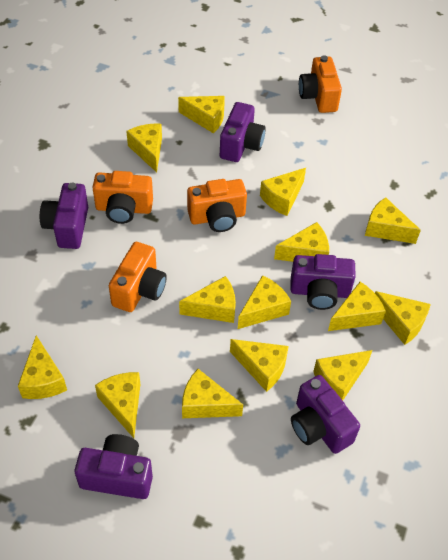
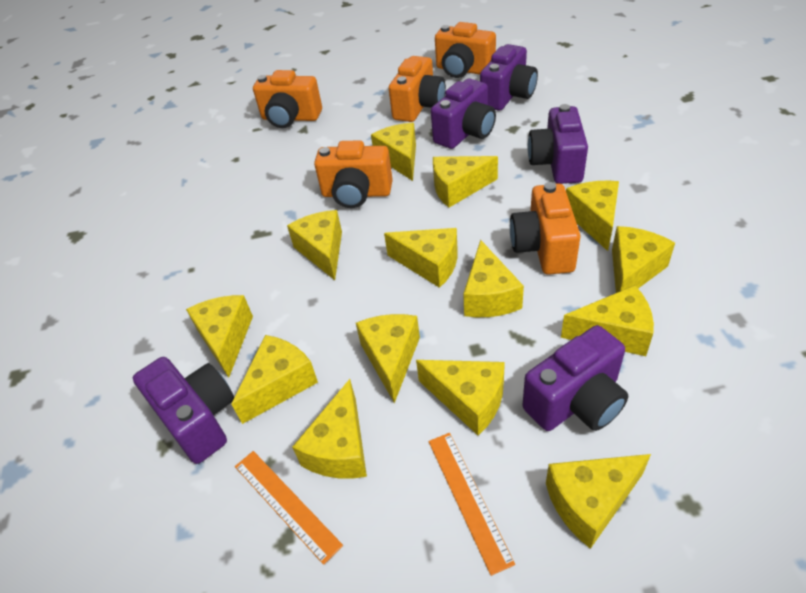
orange camera: 4 -> 5
orange ruler: 0 -> 2

